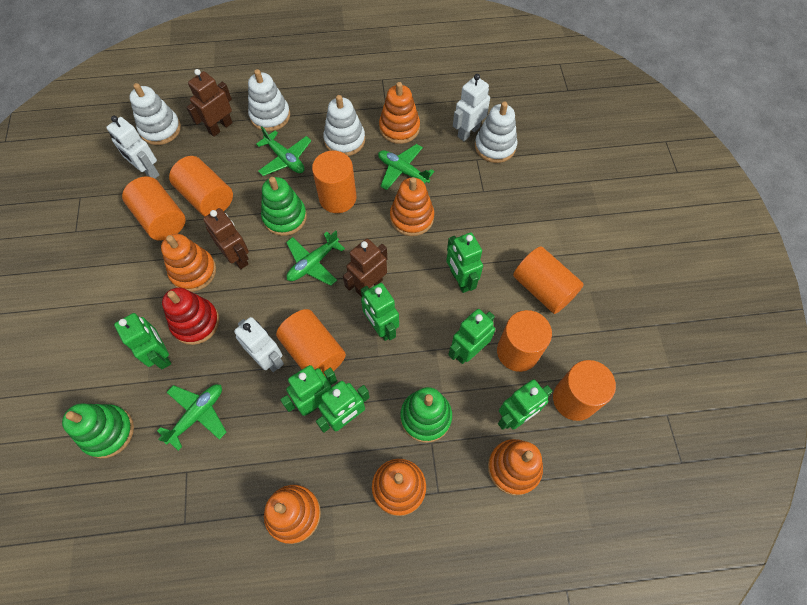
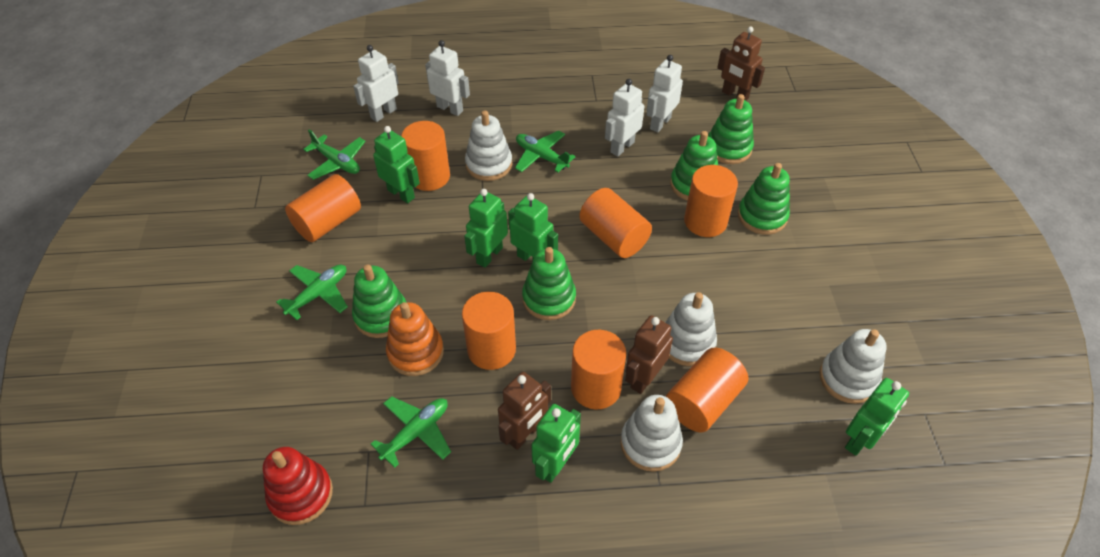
green robot: 7 -> 5
green stacking toy: 3 -> 5
orange stacking toy: 6 -> 1
white robot: 3 -> 4

